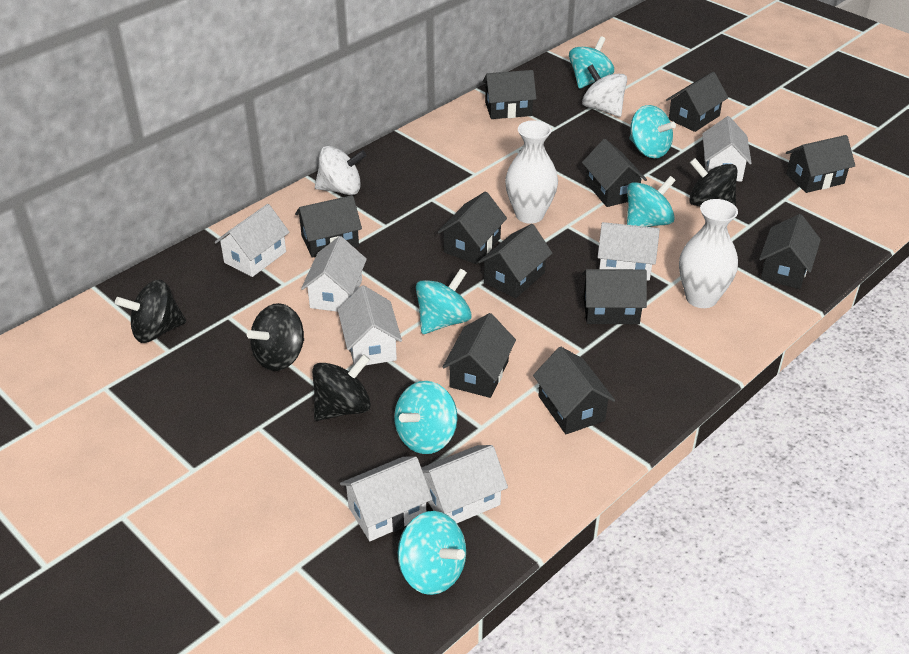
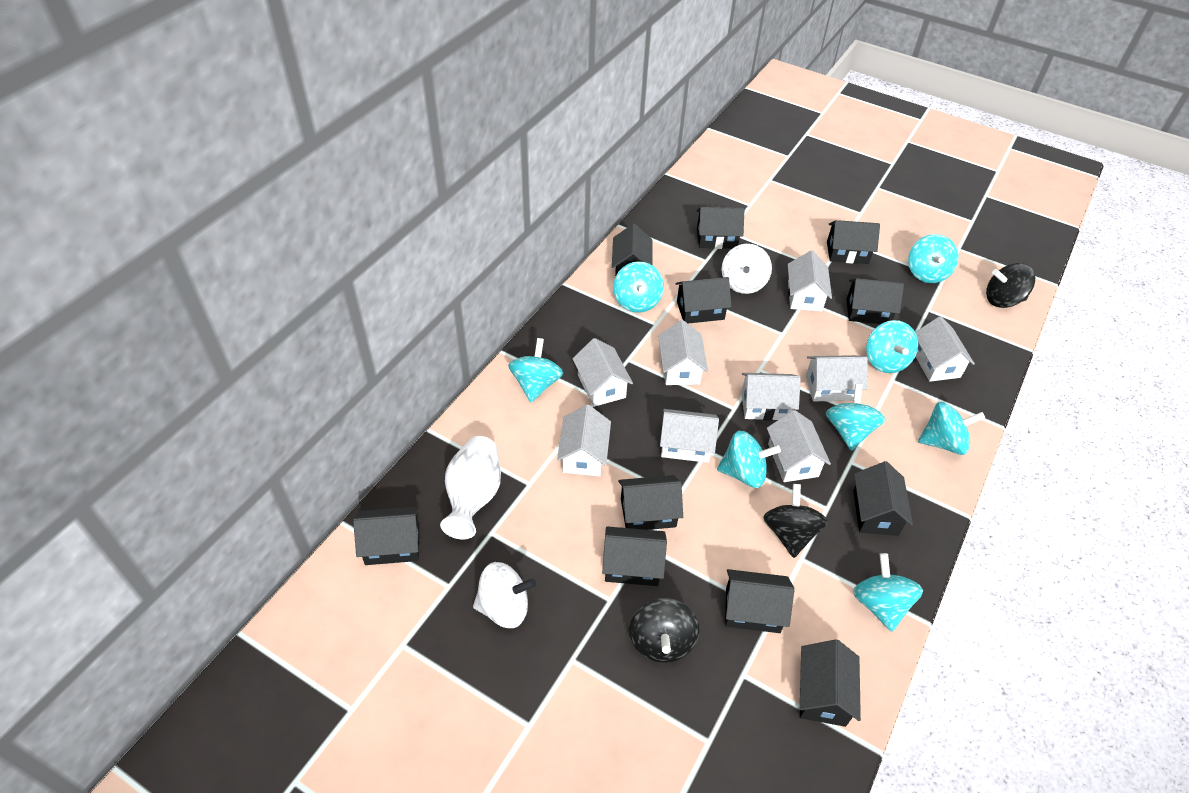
black spinning top: 4 -> 3
turquoise spinning top: 6 -> 8
white house: 7 -> 9
white vase: 2 -> 1

